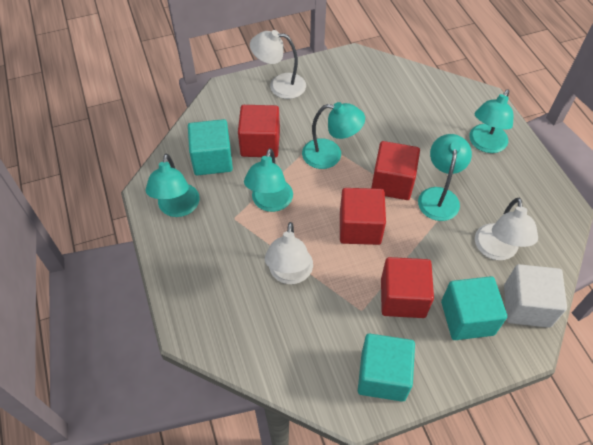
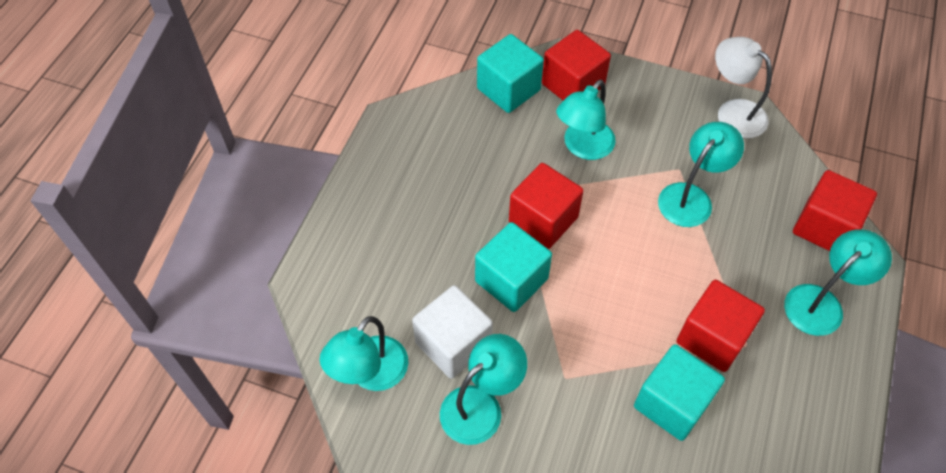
white lamp: 3 -> 1

